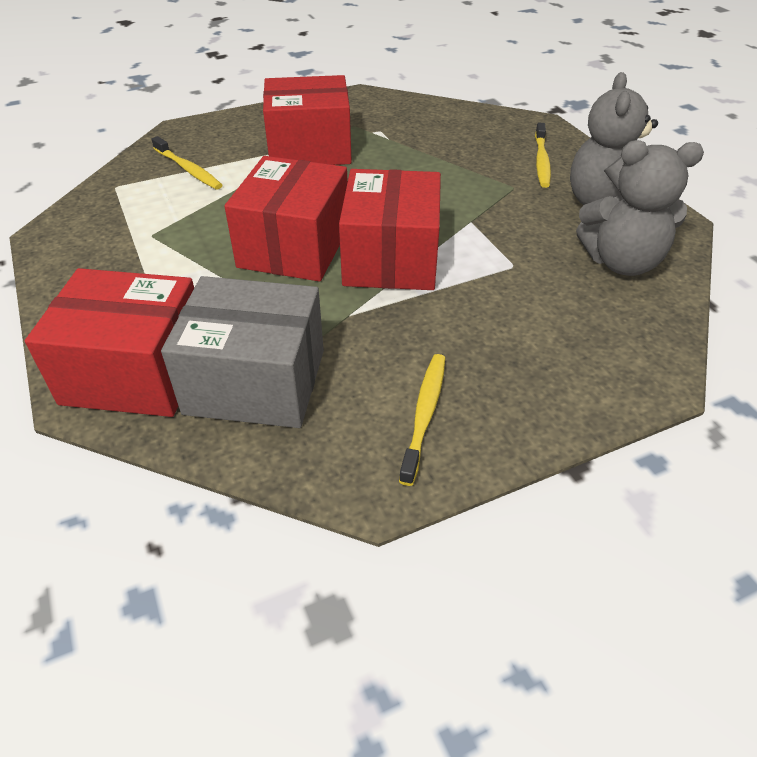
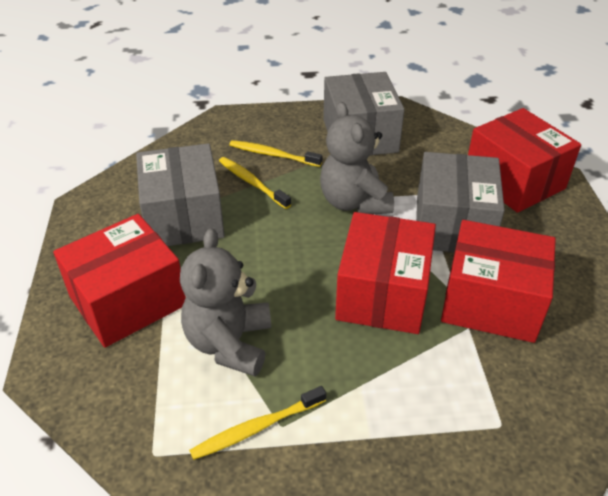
grey box: 1 -> 3

